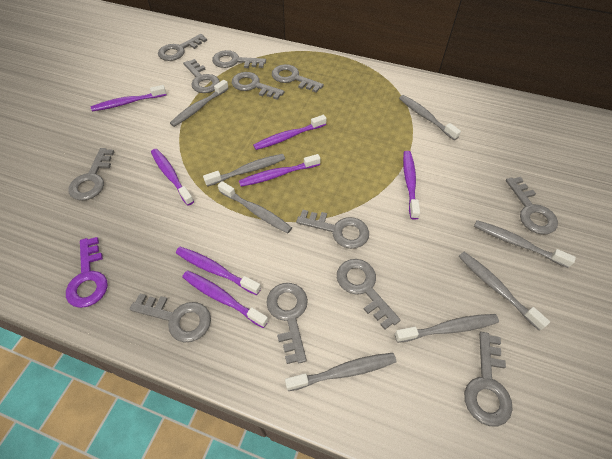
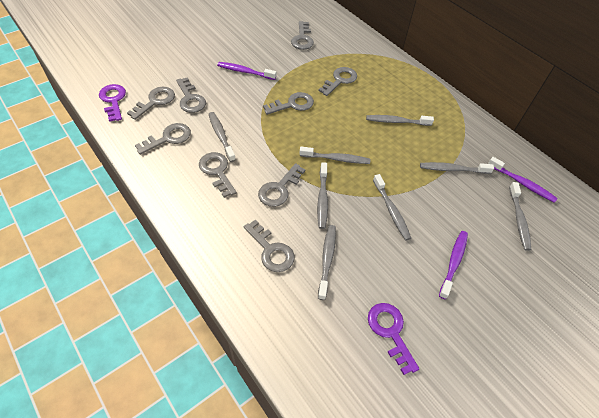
grey key: 12 -> 9
purple key: 1 -> 2
purple toothbrush: 7 -> 3

